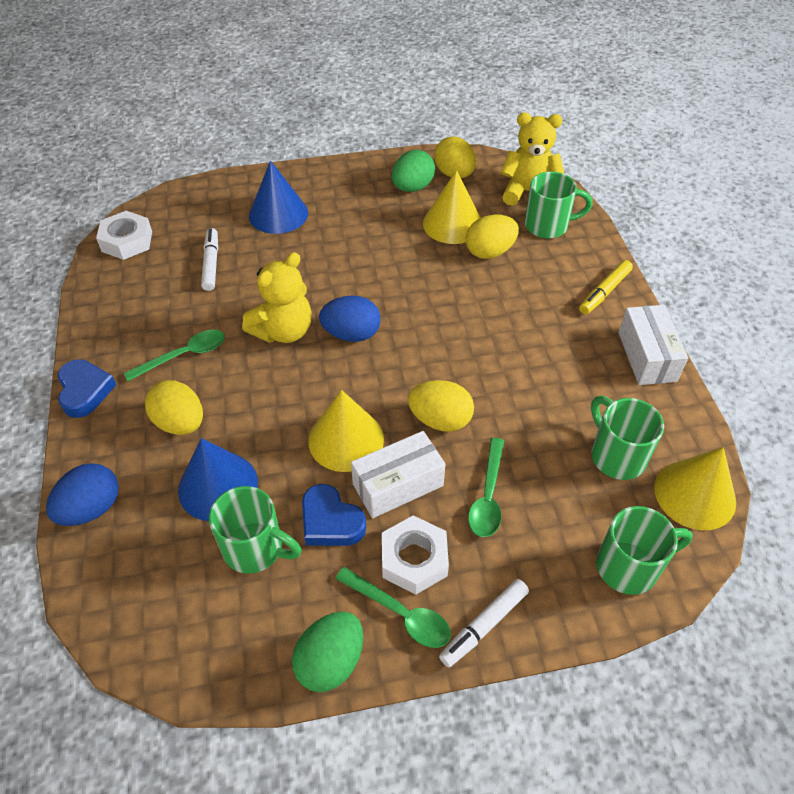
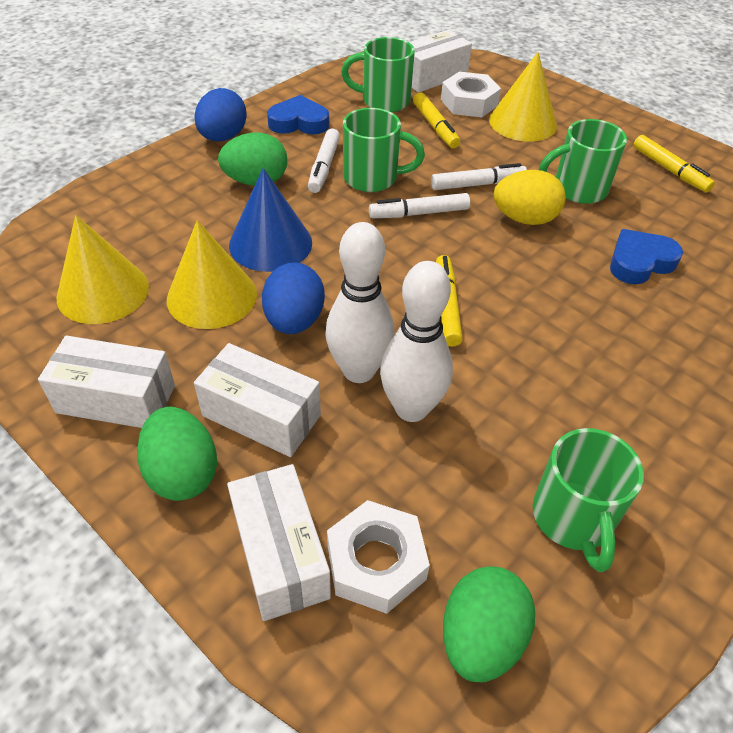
blue cone: 2 -> 1
green egg: 2 -> 3
green spoon: 3 -> 0
white bowling pin: 0 -> 2
white box: 2 -> 4
white marker: 2 -> 3
yellow egg: 4 -> 1
yellow marker: 1 -> 3
yellow teddy bear: 2 -> 0

